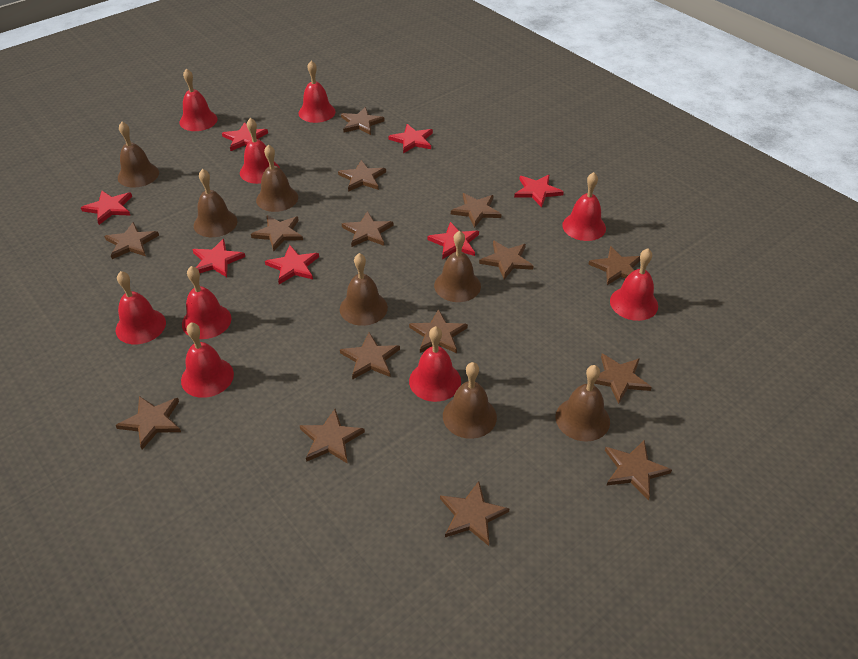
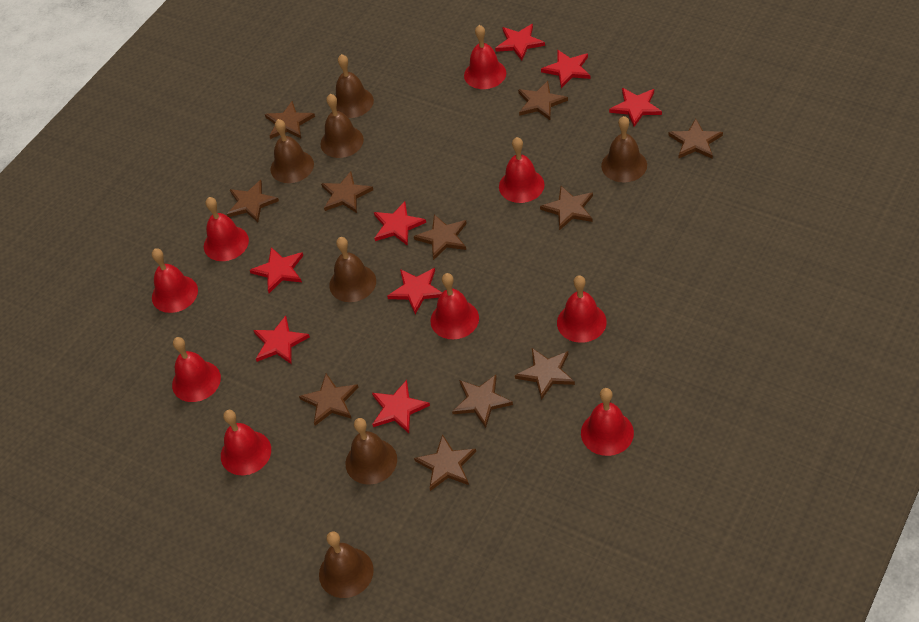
brown star: 15 -> 11
red star: 7 -> 8

